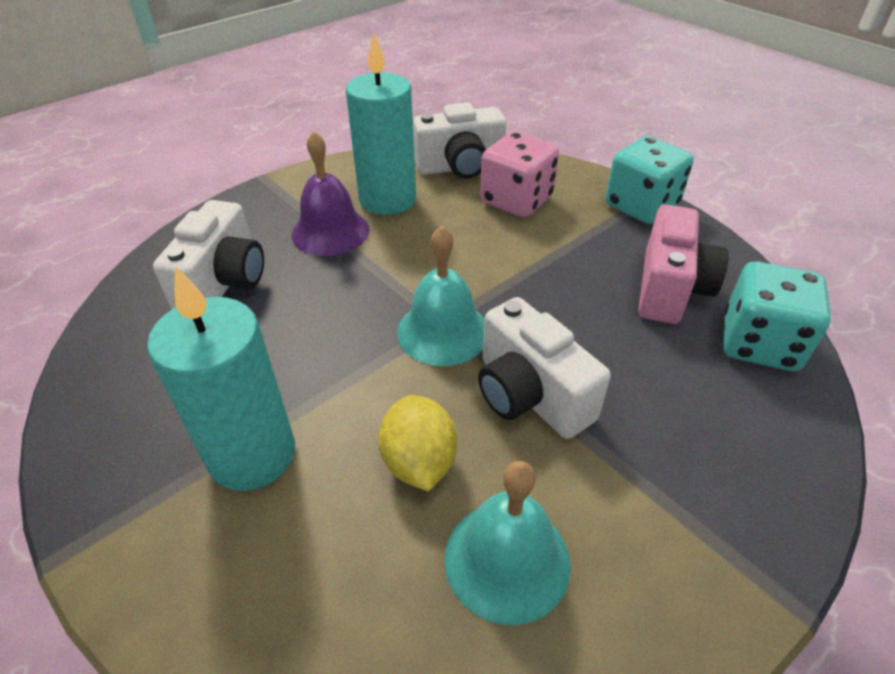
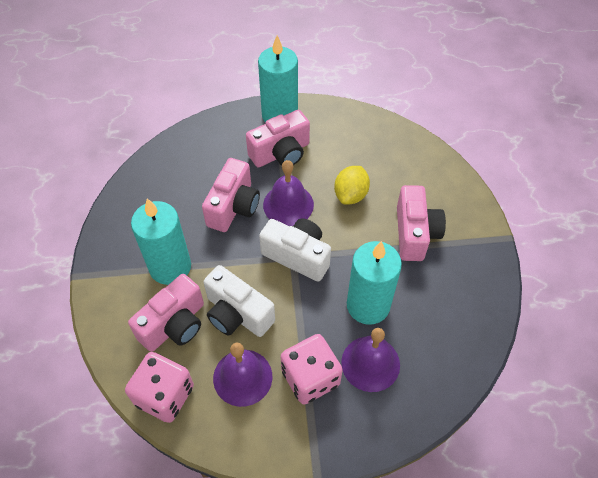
pink camera: 1 -> 4
pink dice: 1 -> 2
purple bell: 1 -> 3
turquoise bell: 2 -> 0
turquoise candle: 2 -> 3
turquoise dice: 2 -> 0
white camera: 3 -> 2

